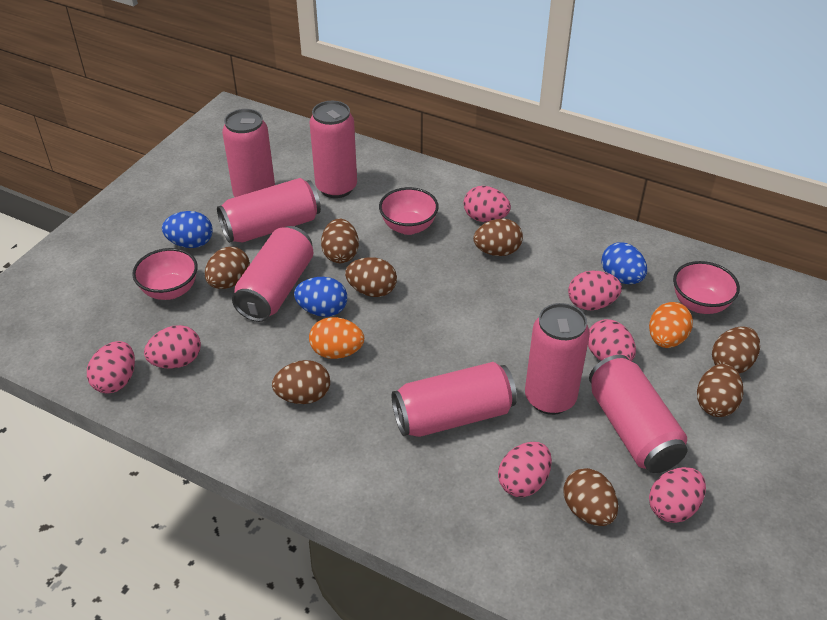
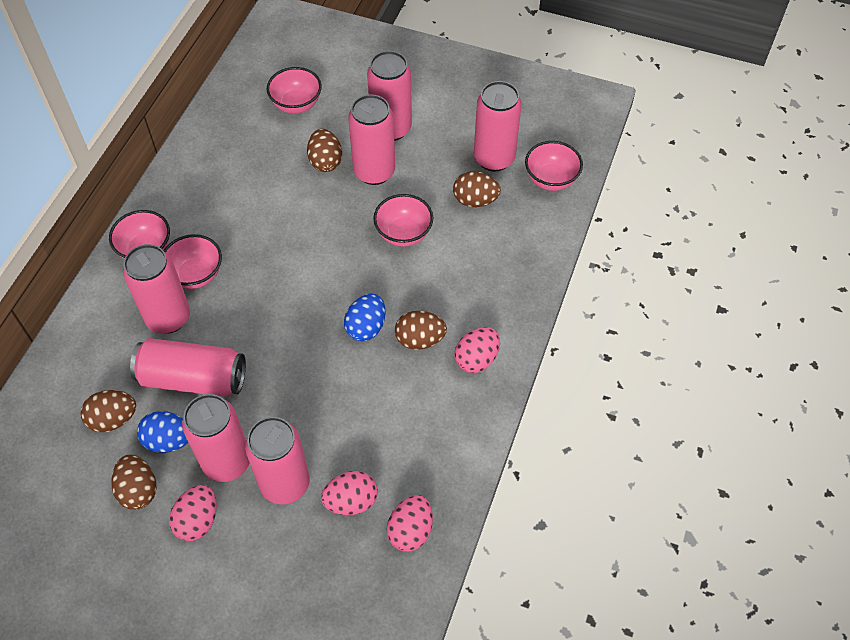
blue egg: 3 -> 2
brown egg: 8 -> 5
orange egg: 2 -> 0
pink bowl: 3 -> 5
pink egg: 7 -> 4

